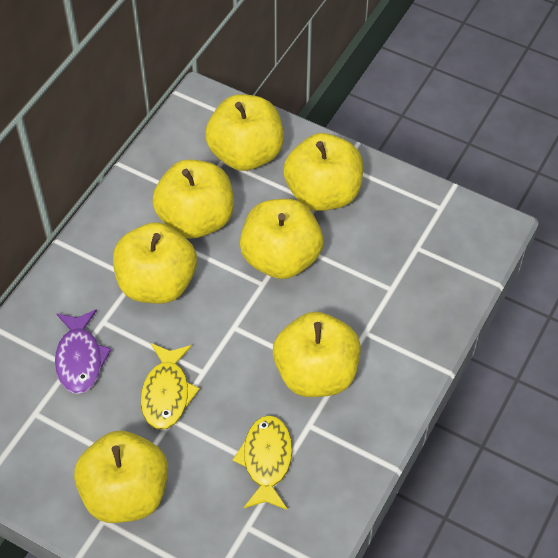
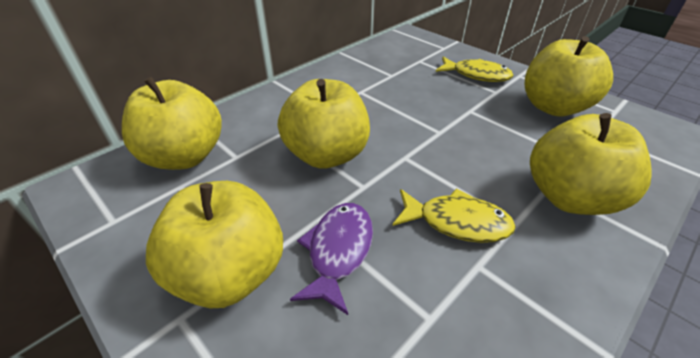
yellow apple: 7 -> 5

